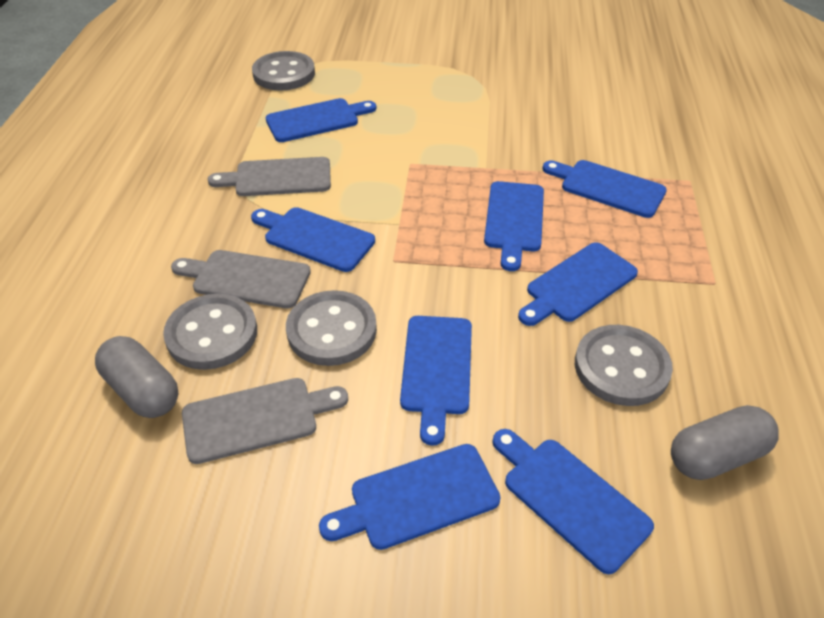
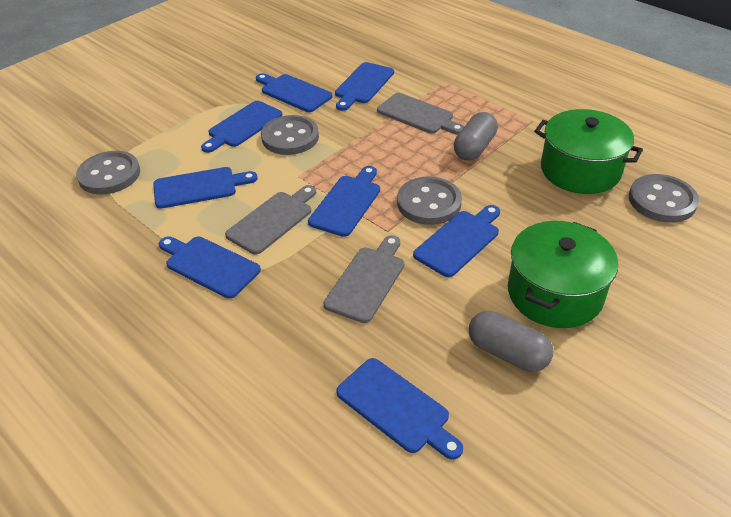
green pot: 0 -> 2

